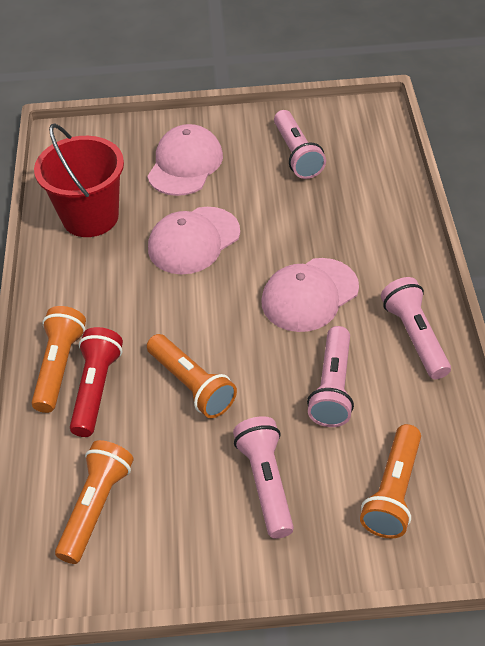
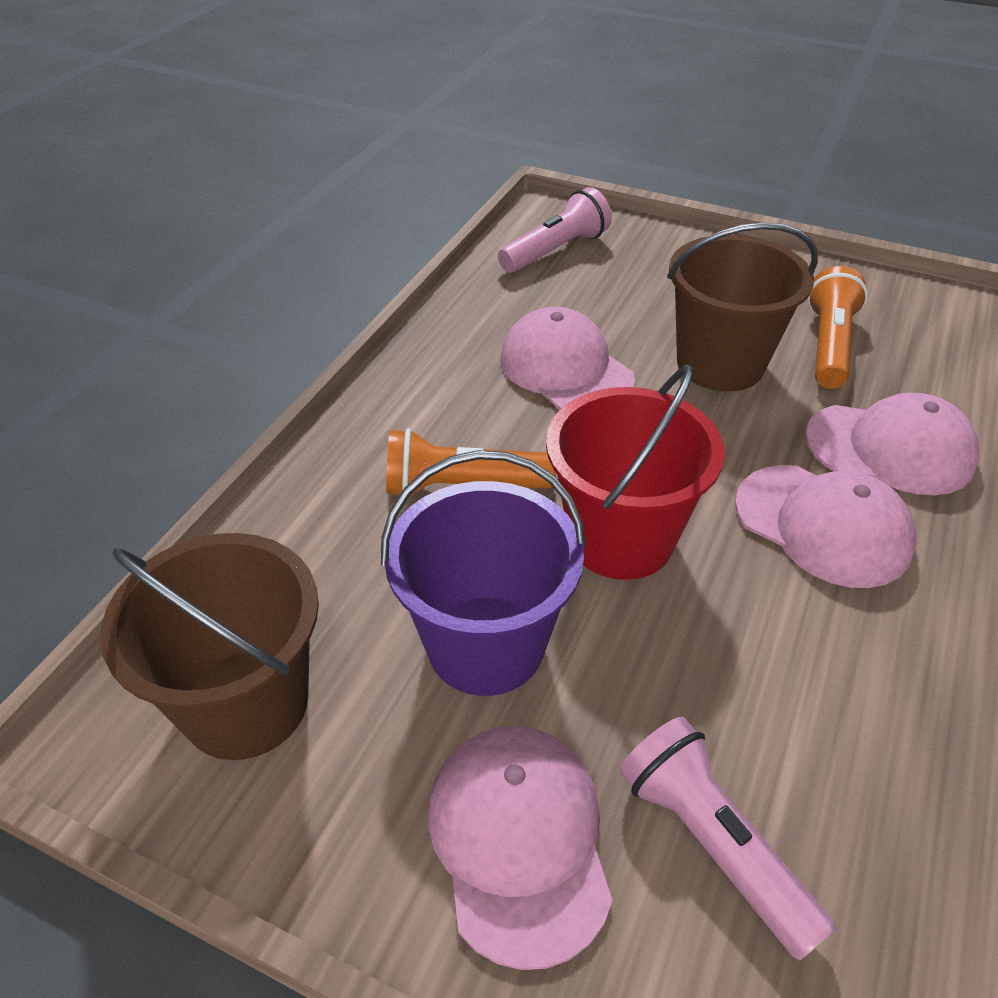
brown bucket: 0 -> 2
orange flashlight: 4 -> 2
pink cap: 3 -> 4
pink flashlight: 4 -> 2
purple bucket: 0 -> 1
red flashlight: 1 -> 0

